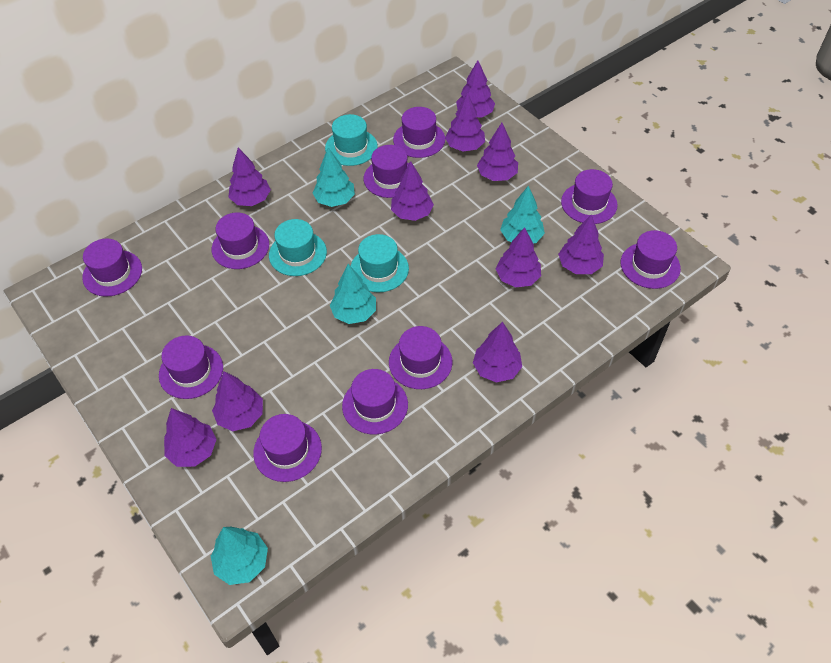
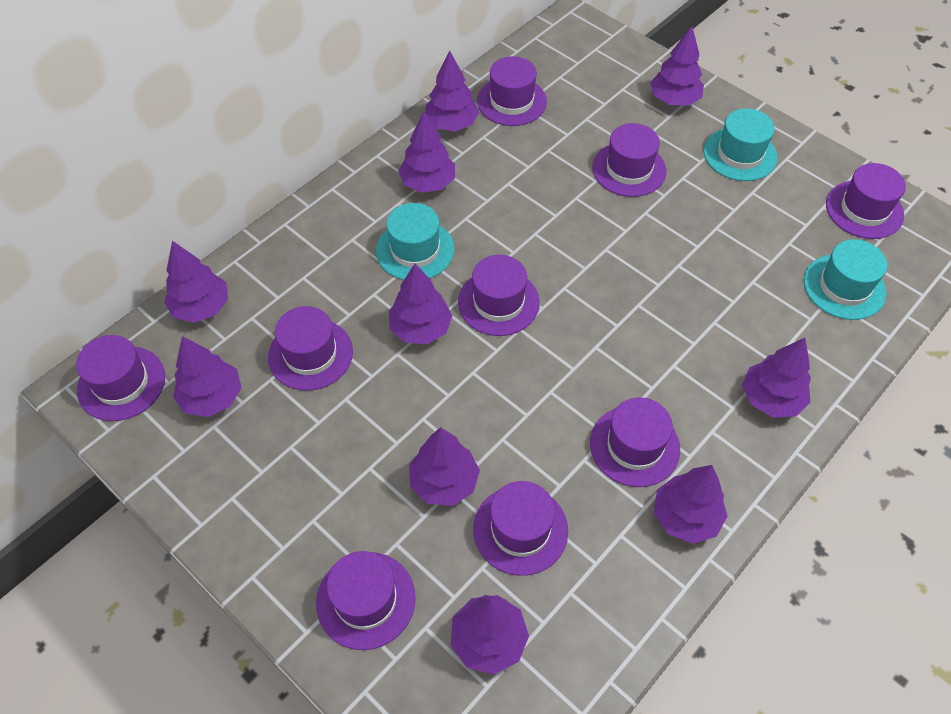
purple hat: 10 -> 9
turquoise tree: 4 -> 0

